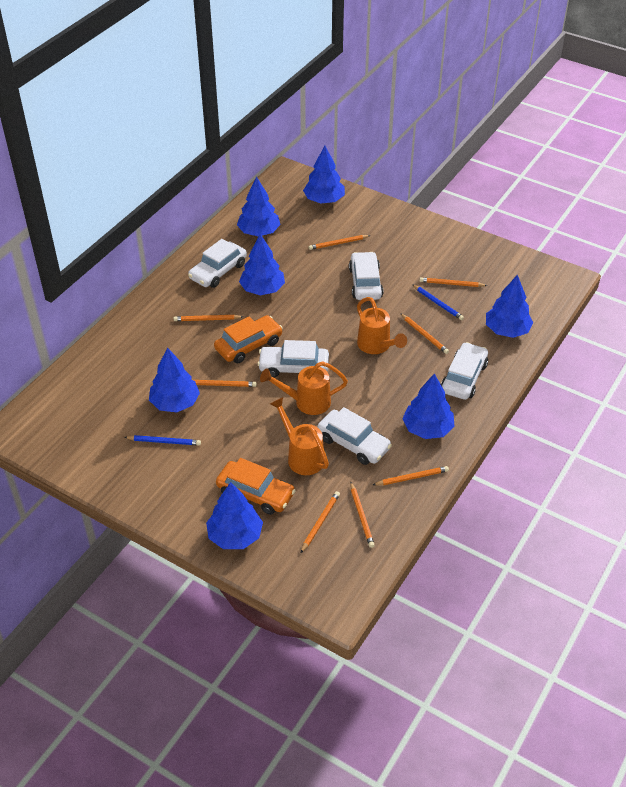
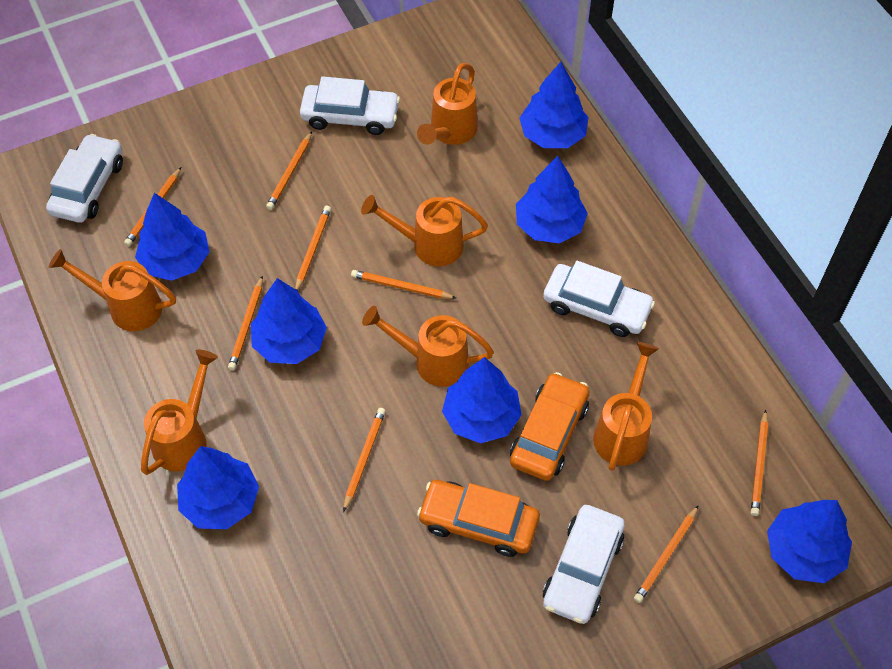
blue pencil: 2 -> 0
orange watering can: 3 -> 6
white car: 5 -> 4

